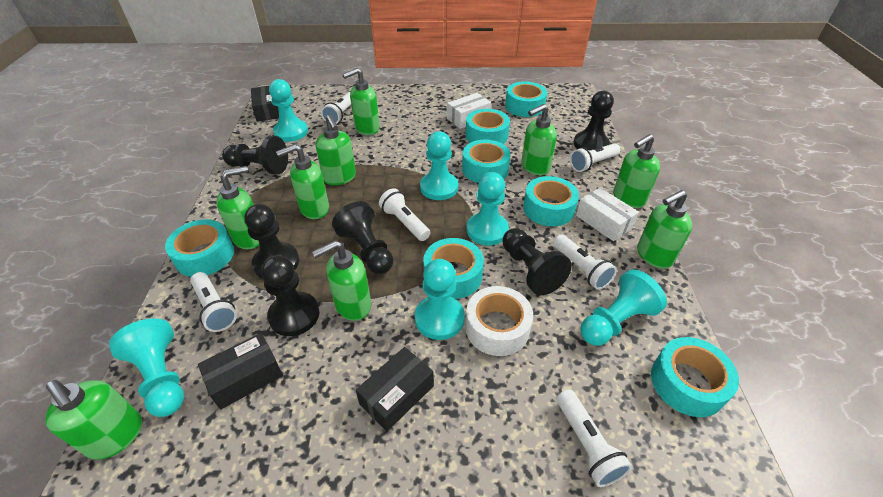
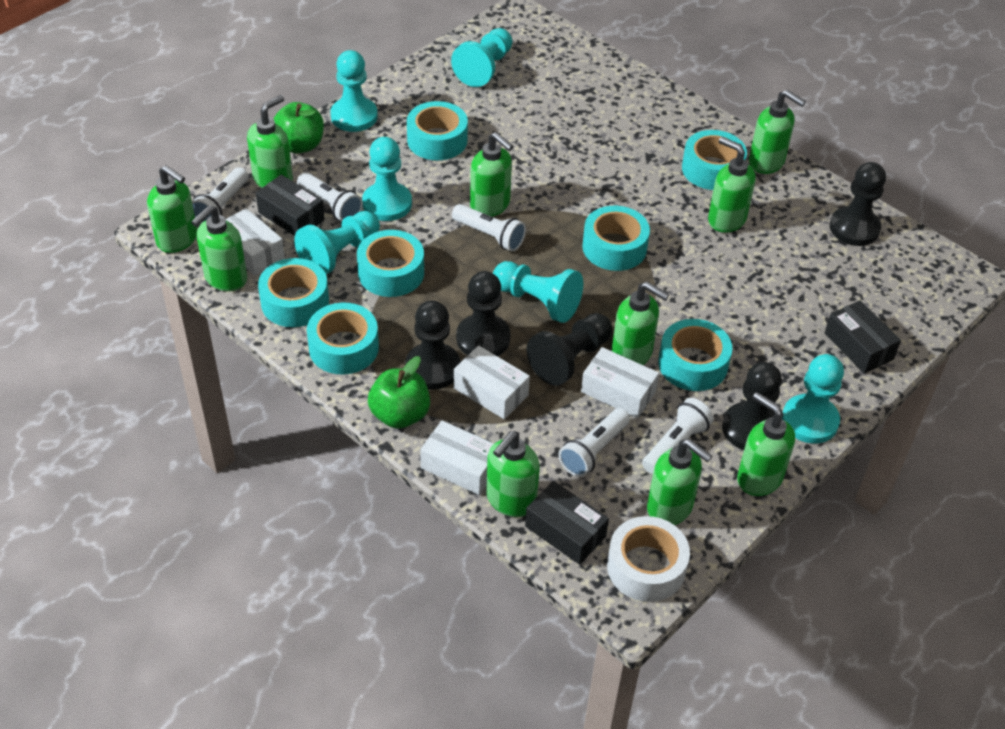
black pawn: 6 -> 5
green apple: 0 -> 2
green soap dispenser: 9 -> 10
white box: 2 -> 4
white flashlight: 6 -> 5

